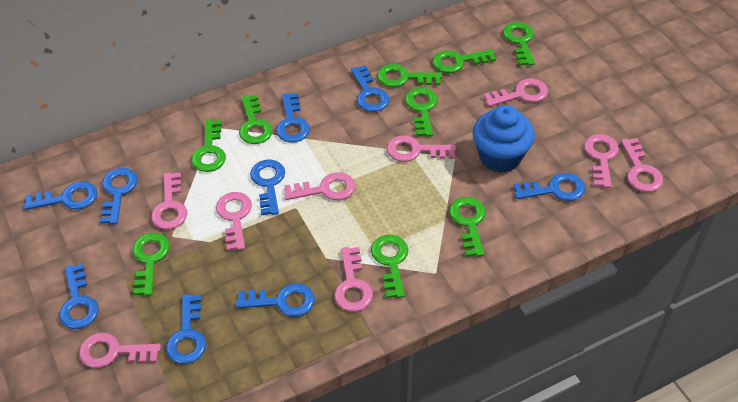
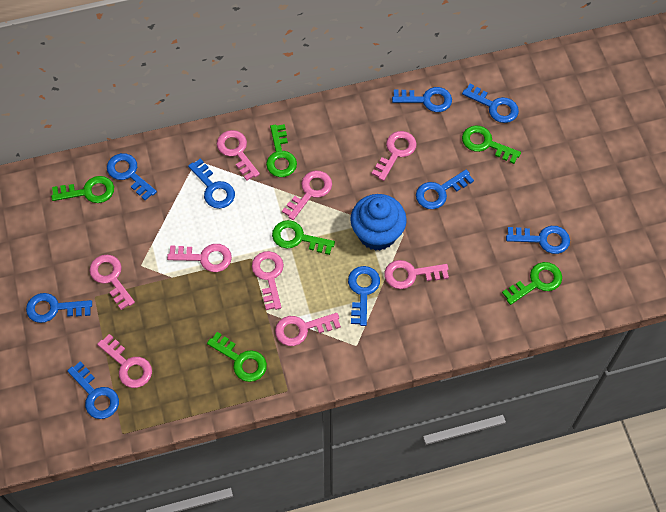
green key: 9 -> 6

